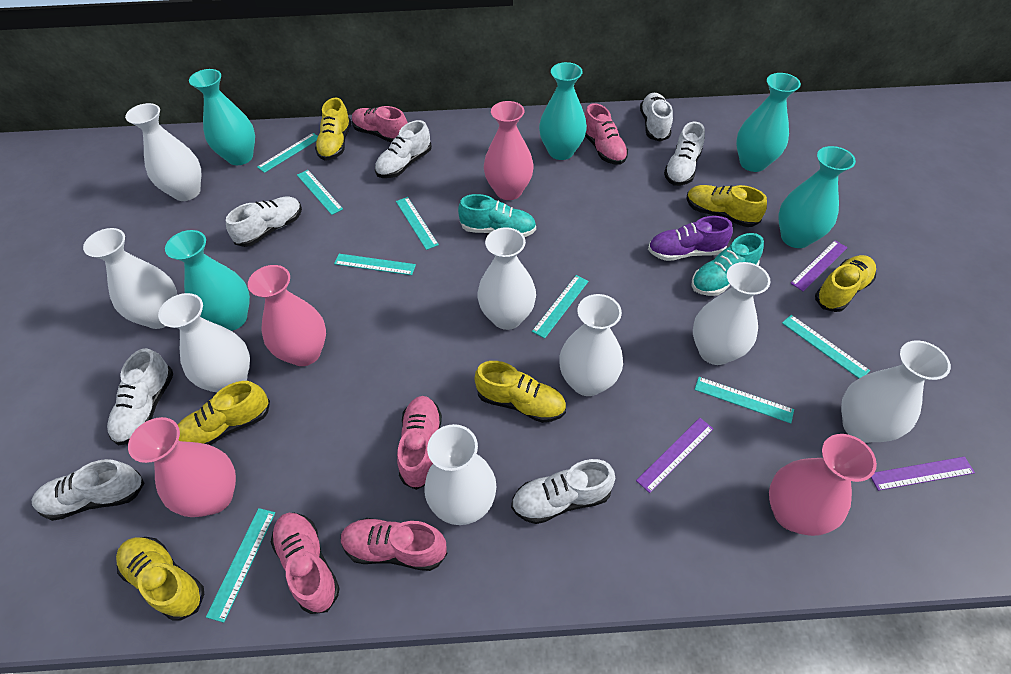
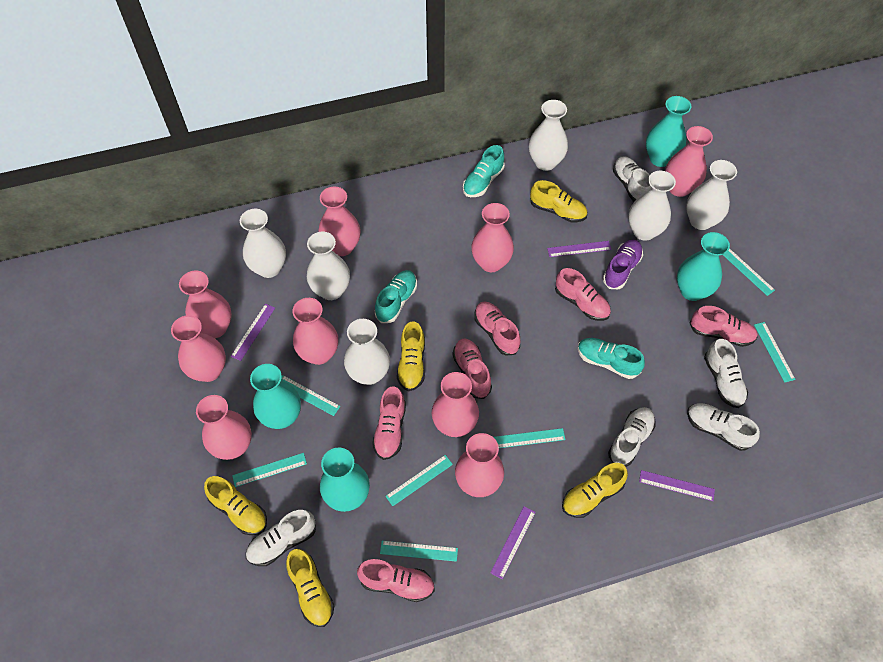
pink shoe: 5 -> 6
pink vase: 4 -> 9
purple ruler: 3 -> 4
turquoise ruler: 8 -> 7
turquoise shoe: 2 -> 3
turquoise vase: 5 -> 4
white shoe: 7 -> 5
white vase: 8 -> 6
yellow shoe: 6 -> 5

